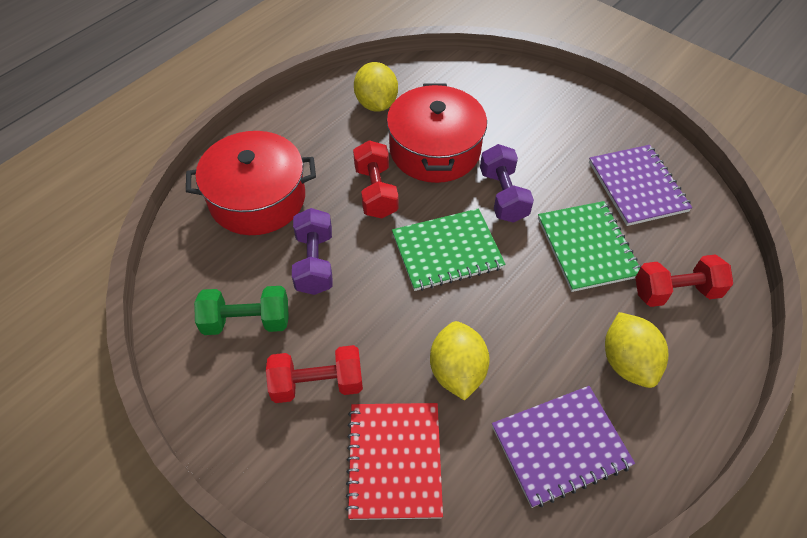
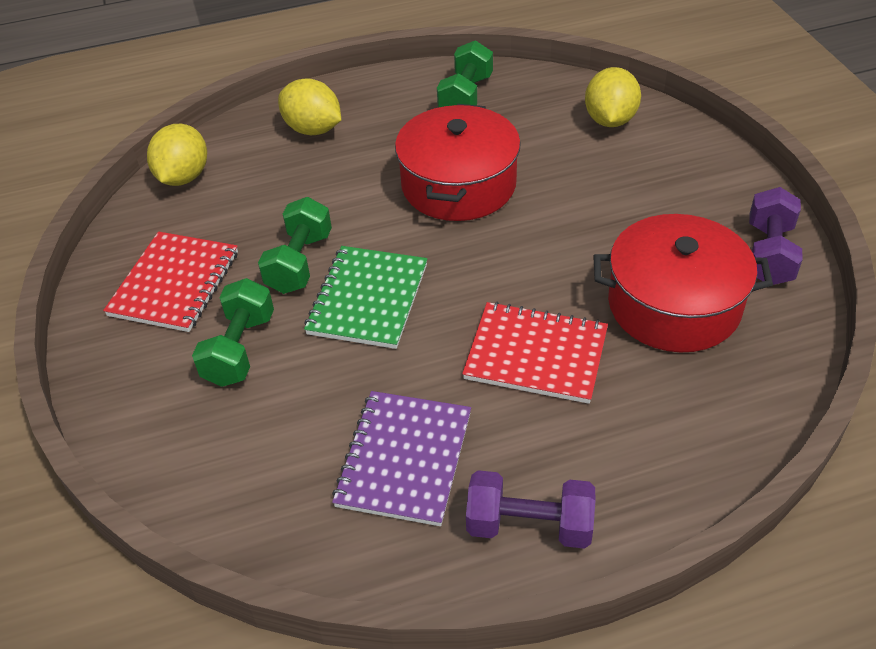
green dumbbell: 1 -> 3
green notebook: 2 -> 1
purple notebook: 2 -> 1
red dumbbell: 3 -> 0
red notebook: 1 -> 2

